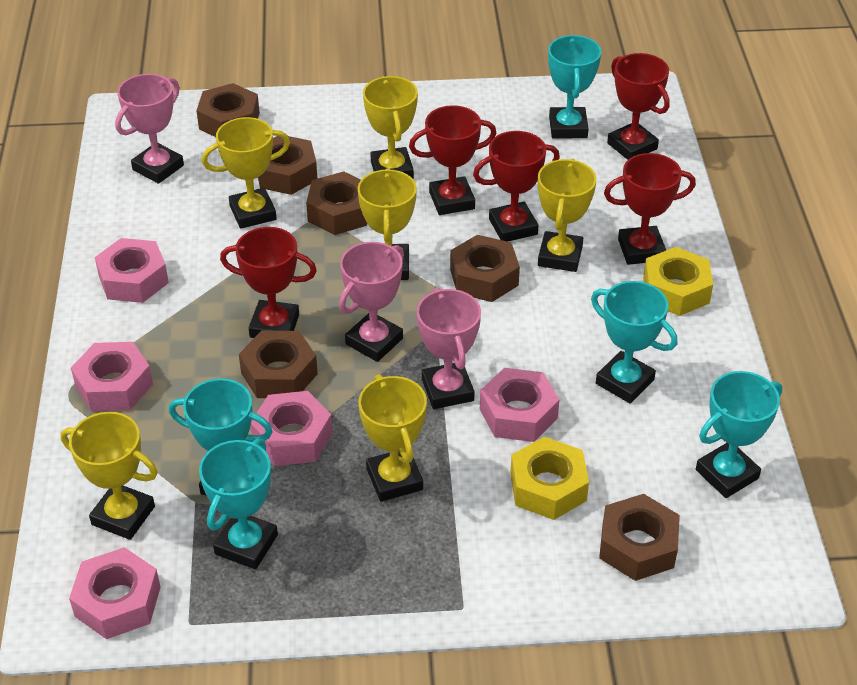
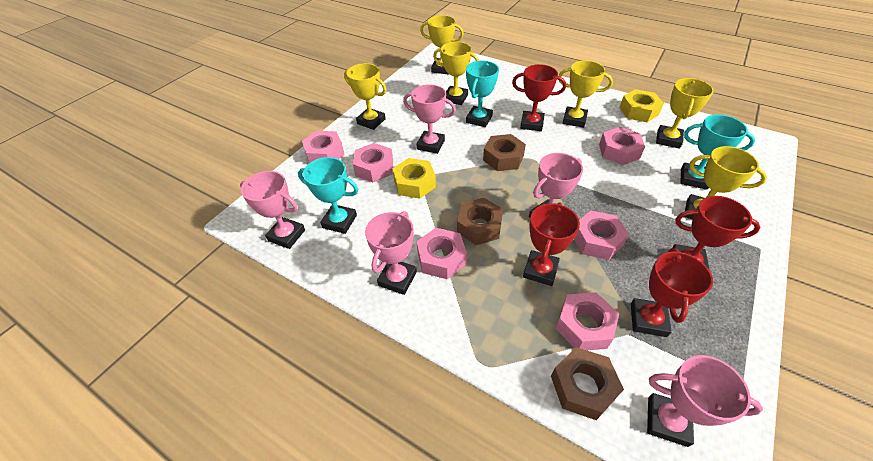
brown nut: 6 -> 3
pink nut: 5 -> 6
pink trophy: 3 -> 5
red trophy: 5 -> 4
turquoise trophy: 5 -> 3

